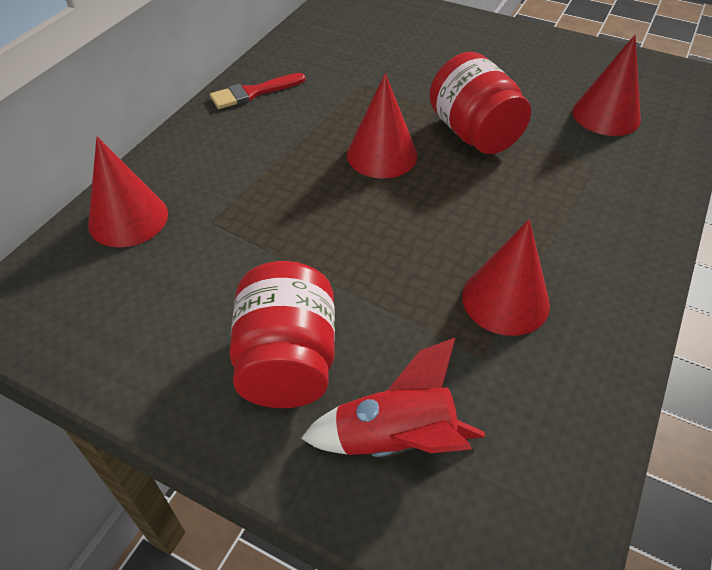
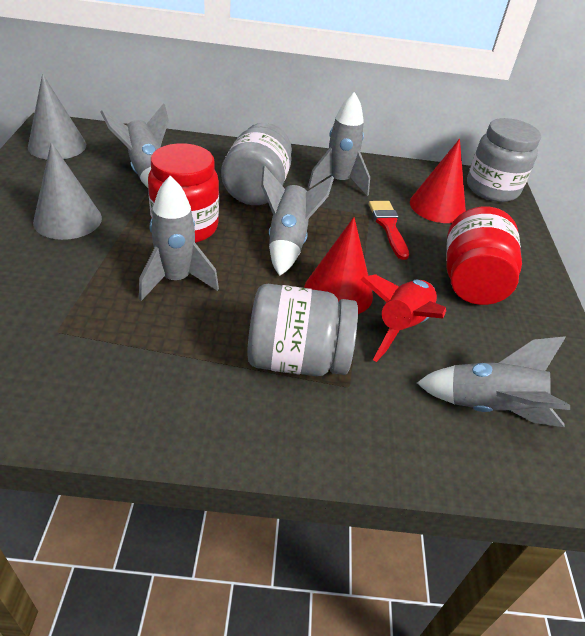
grey cone: 0 -> 2
grey jar: 0 -> 3
grey rocket: 0 -> 5
red cone: 4 -> 2

